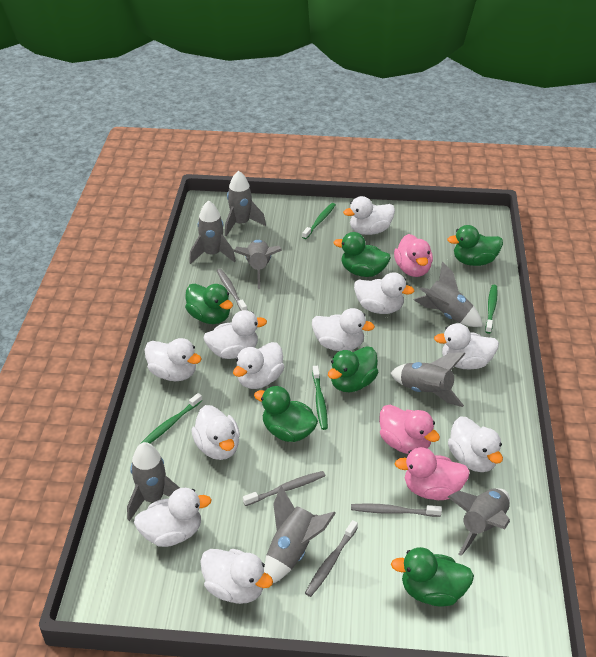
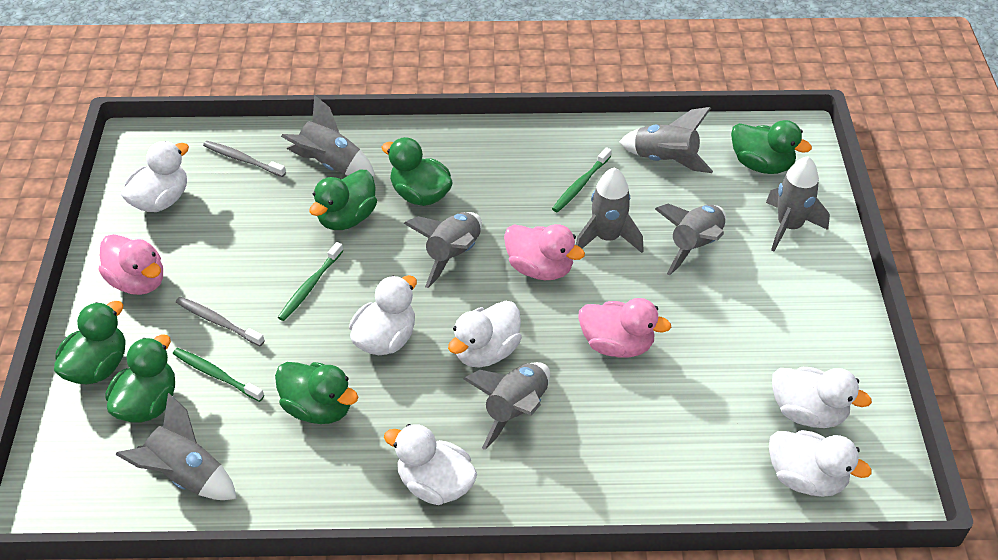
green toothbrush: 4 -> 3
grey toothbrush: 4 -> 2
white duck: 11 -> 6

